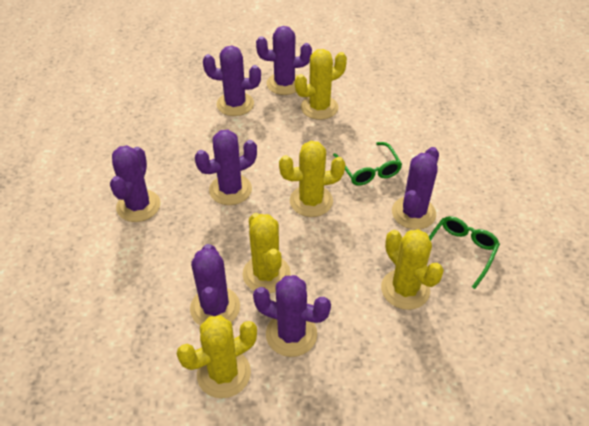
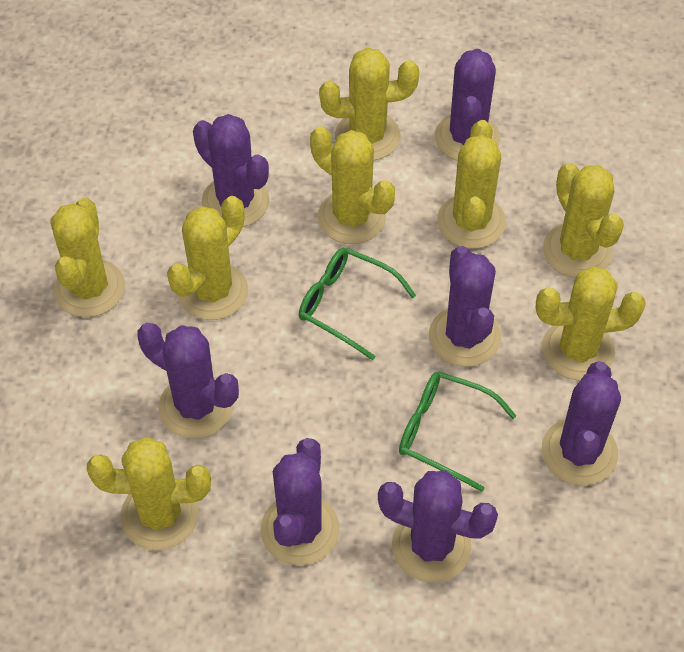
yellow cactus: 5 -> 8

